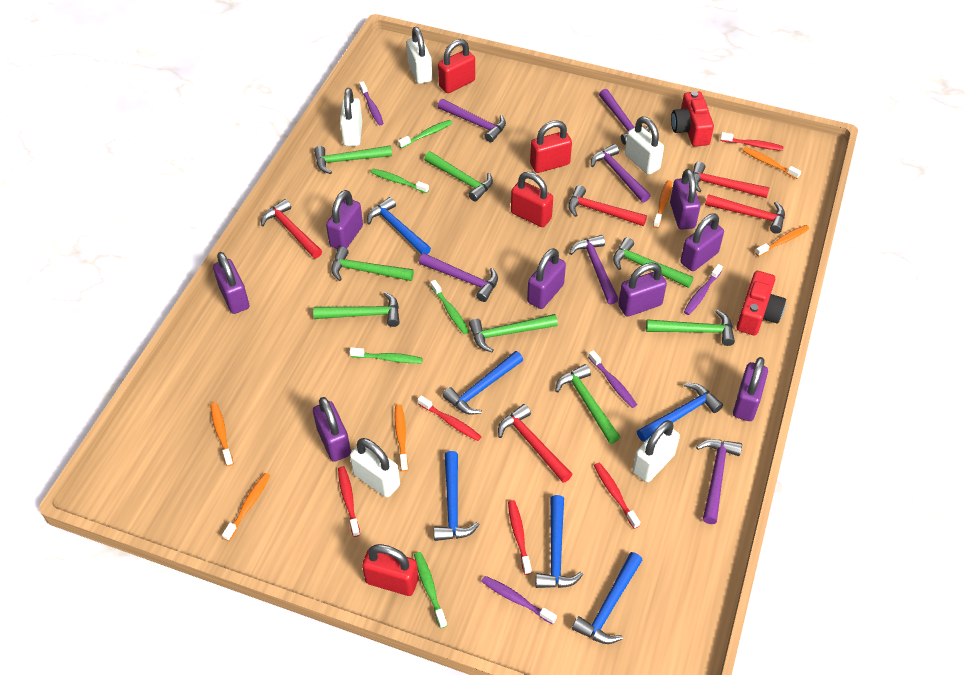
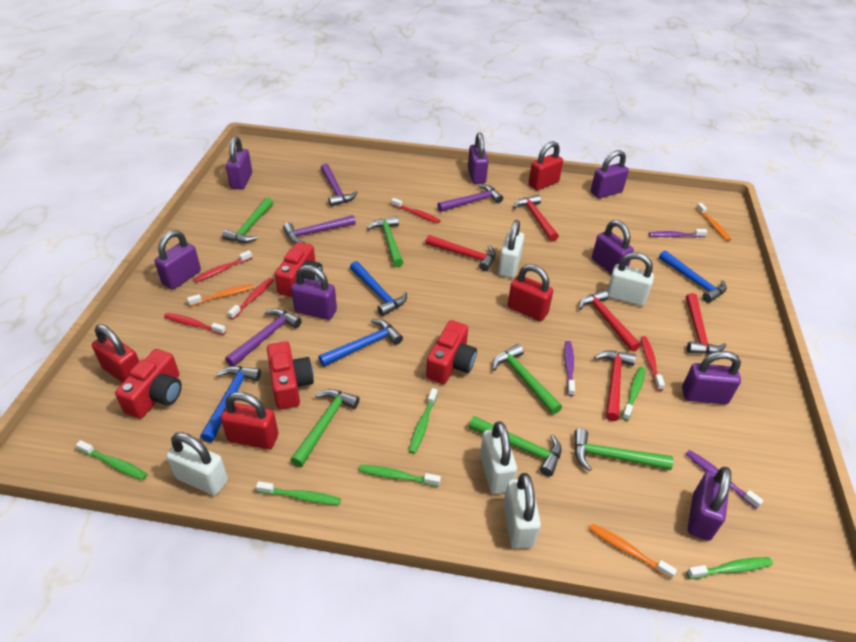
blue hammer: 6 -> 4
green hammer: 8 -> 6
green toothbrush: 5 -> 6
orange toothbrush: 6 -> 3
purple hammer: 6 -> 4
purple toothbrush: 4 -> 3
red camera: 2 -> 4

